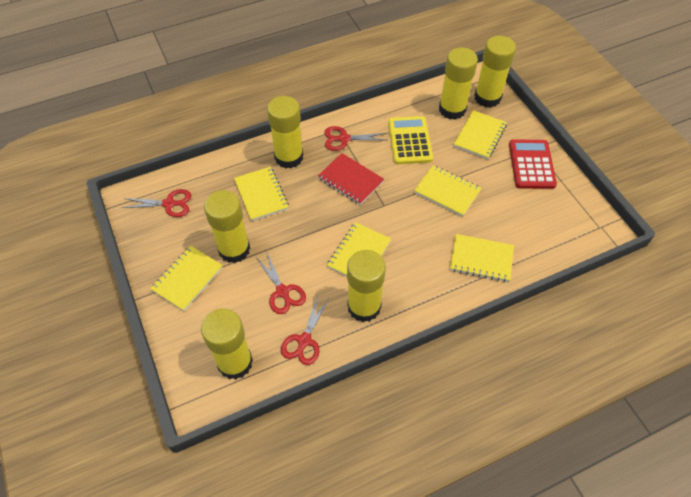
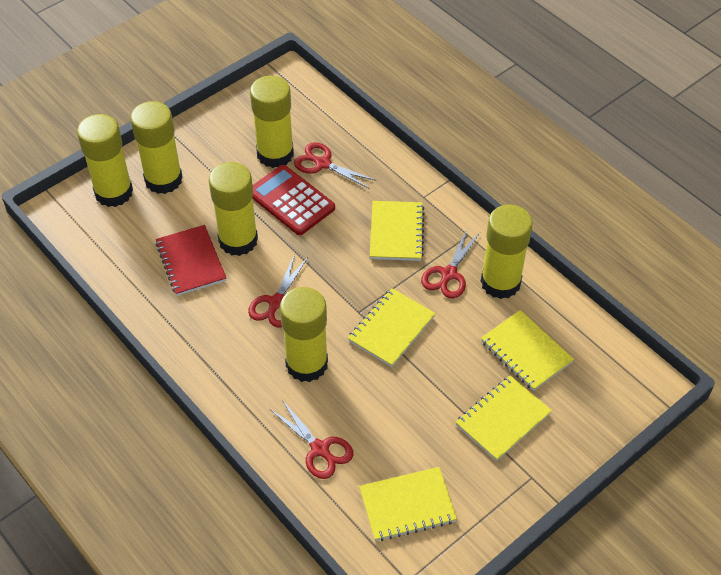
yellow calculator: 1 -> 0
yellow notebook: 6 -> 5

